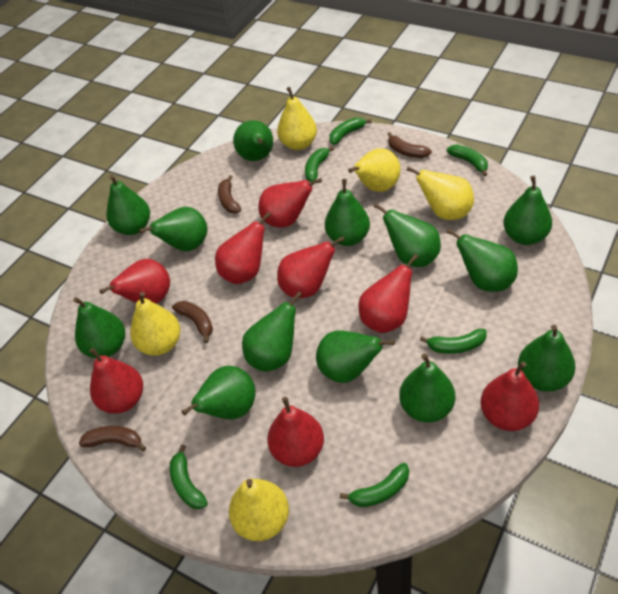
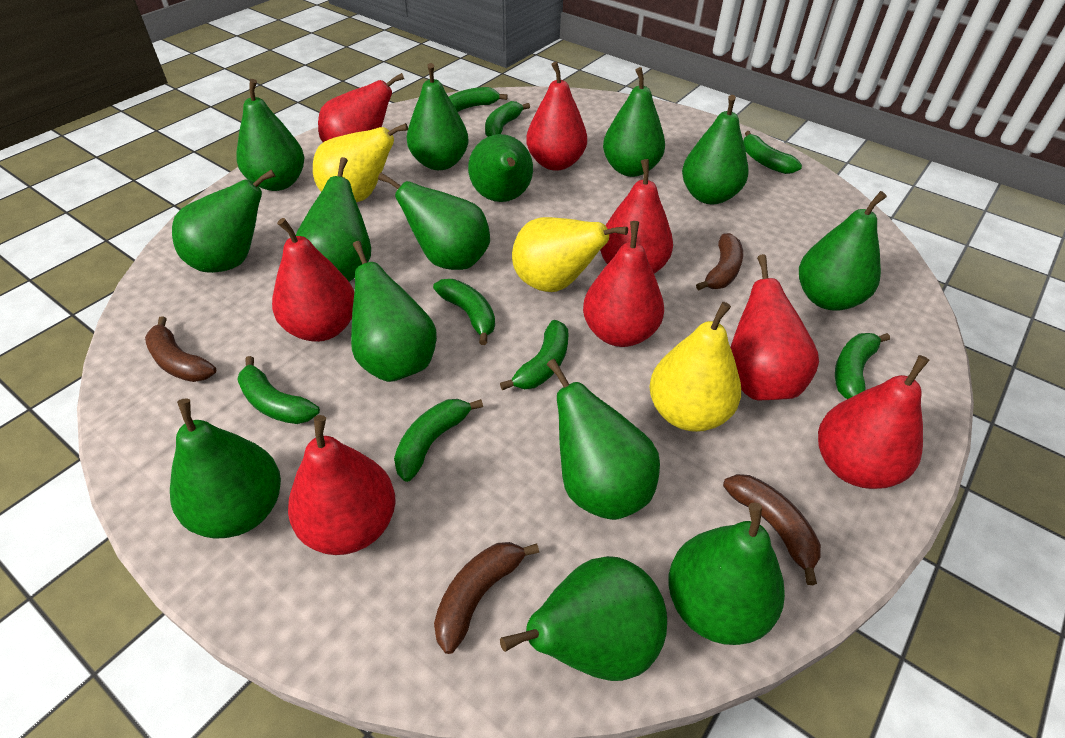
green banana: 6 -> 8
green pear: 13 -> 14
yellow pear: 5 -> 3

